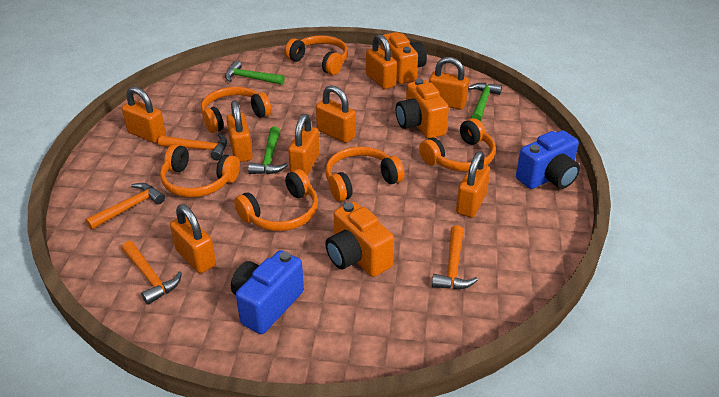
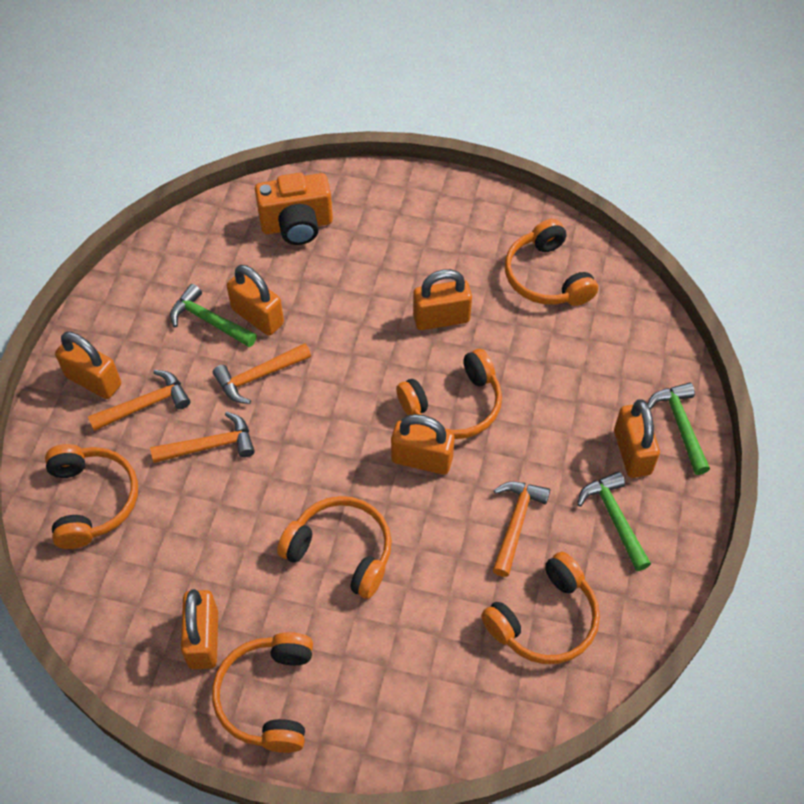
blue camera: 2 -> 0
orange camera: 3 -> 1
orange padlock: 8 -> 6

